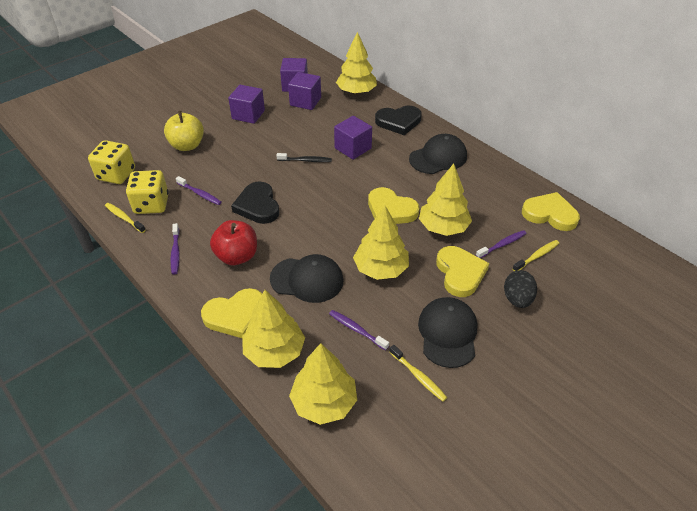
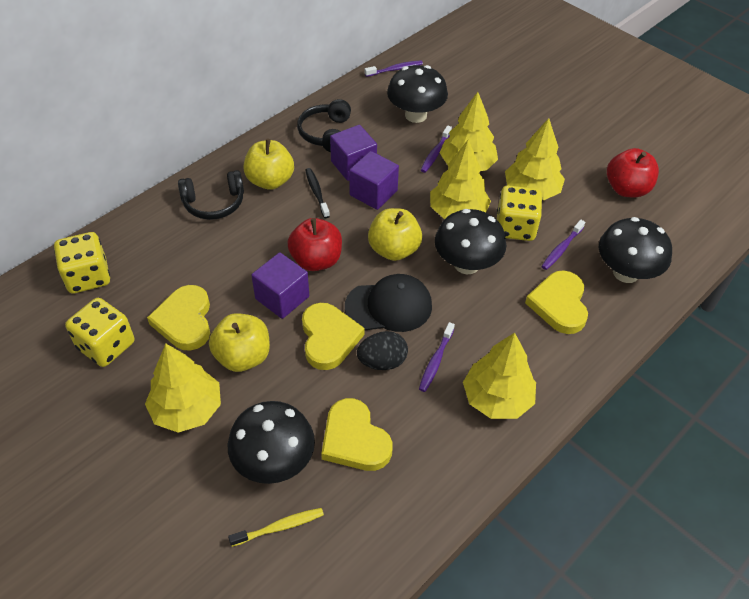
black cap: 3 -> 1
black headphones: 0 -> 2
black heart: 2 -> 0
black mushroom: 0 -> 4
purple cube: 4 -> 3
red apple: 1 -> 2
yellow apple: 1 -> 3
yellow dice: 2 -> 3
yellow toothbrush: 3 -> 1

